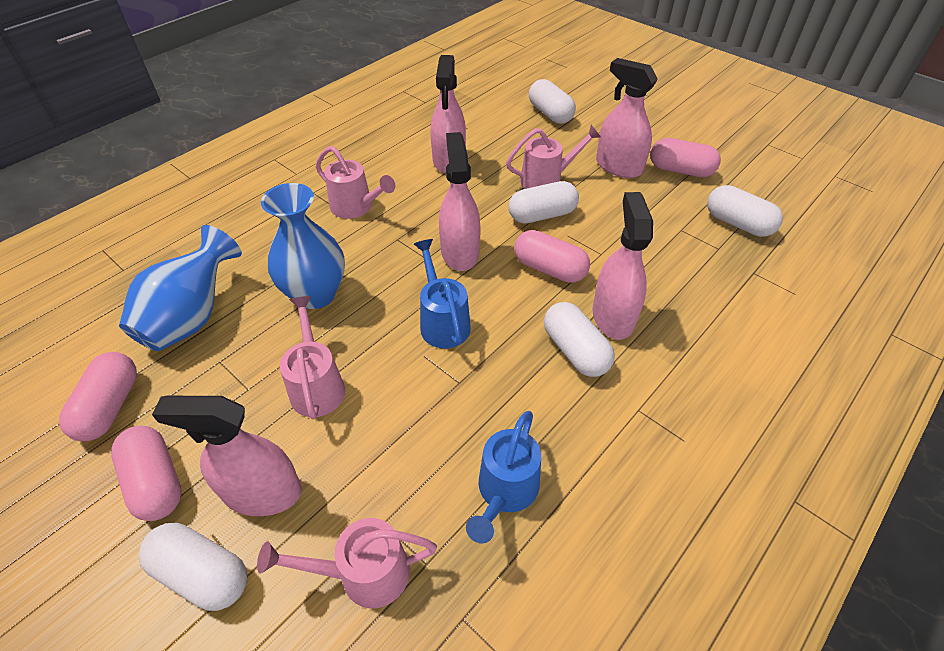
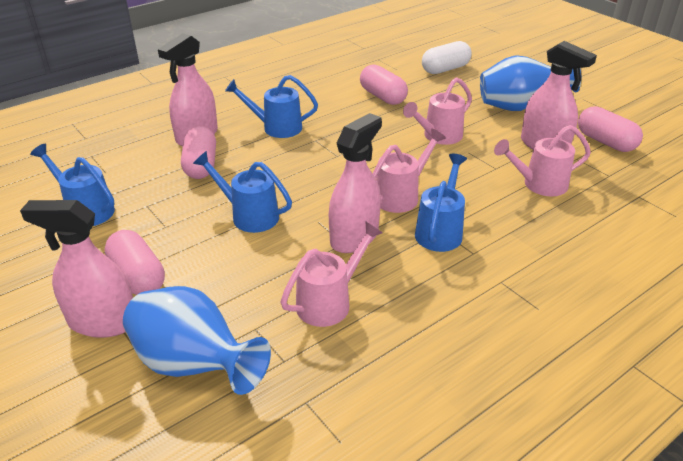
blue watering can: 2 -> 4
pink spray bottle: 5 -> 4
white capsule: 5 -> 1

